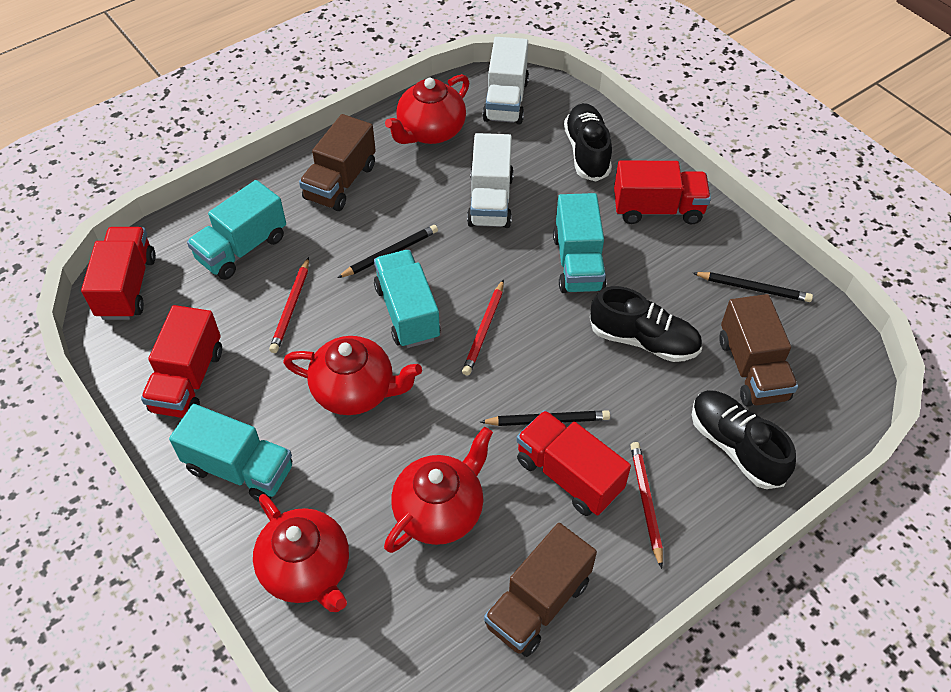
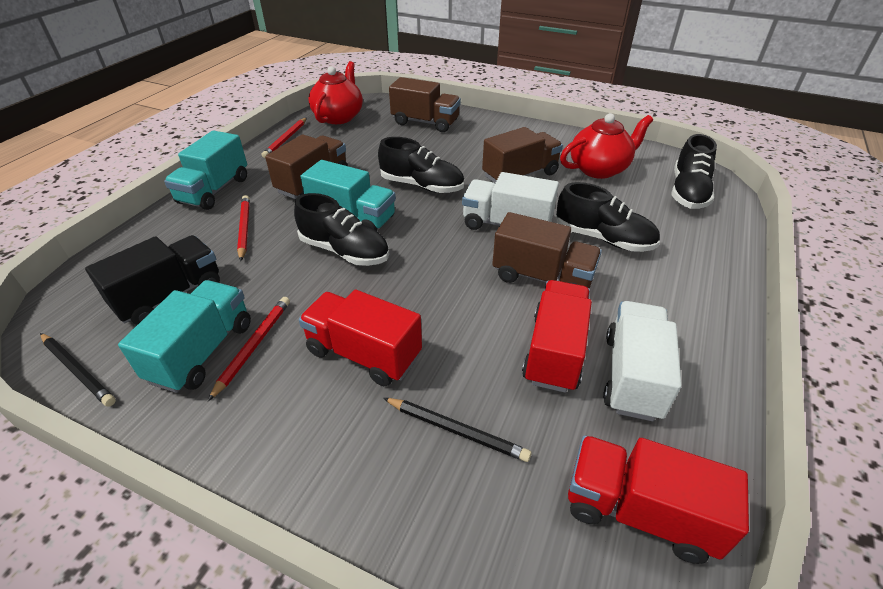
black pencil: 3 -> 2
black shoe: 3 -> 4
black truck: 0 -> 1
brown truck: 3 -> 4
red teapot: 4 -> 2
red truck: 4 -> 3
turquoise truck: 4 -> 3

